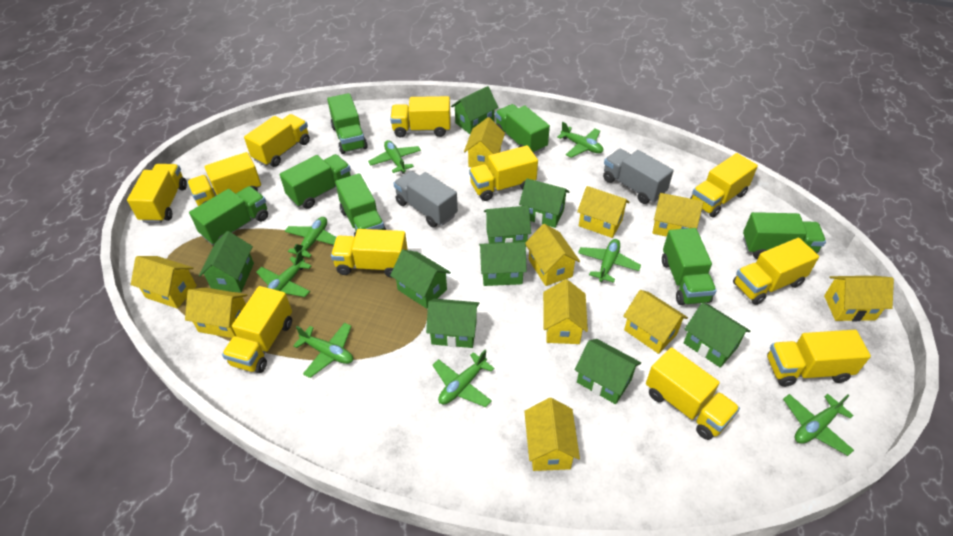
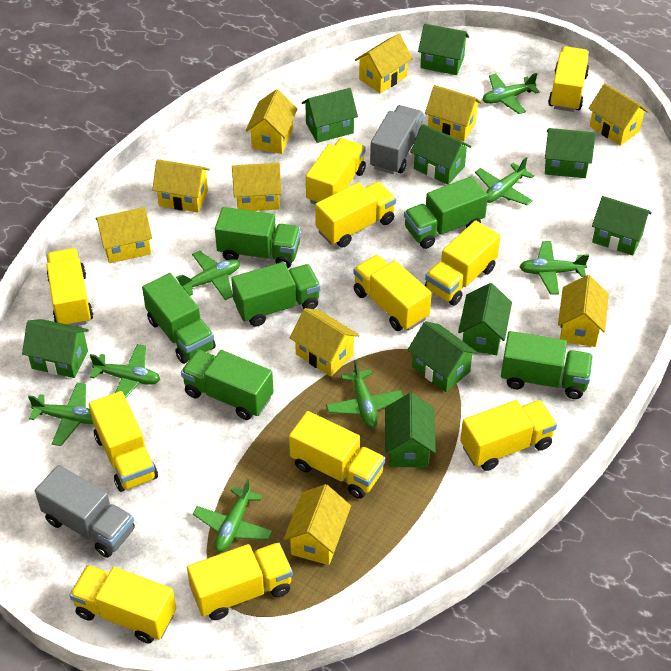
green truck: 7 -> 6

